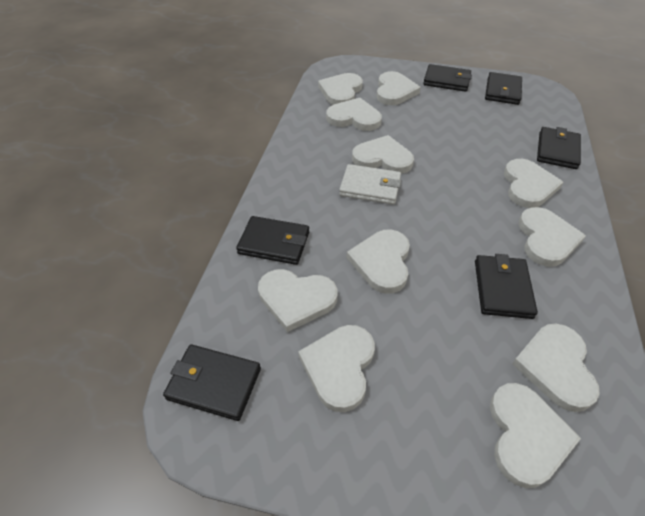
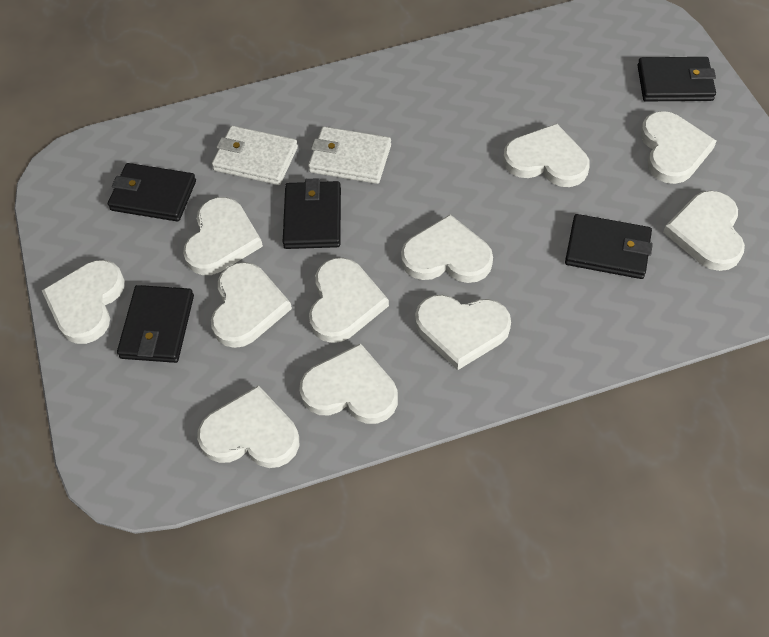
black wallet: 6 -> 5
white wallet: 1 -> 2

